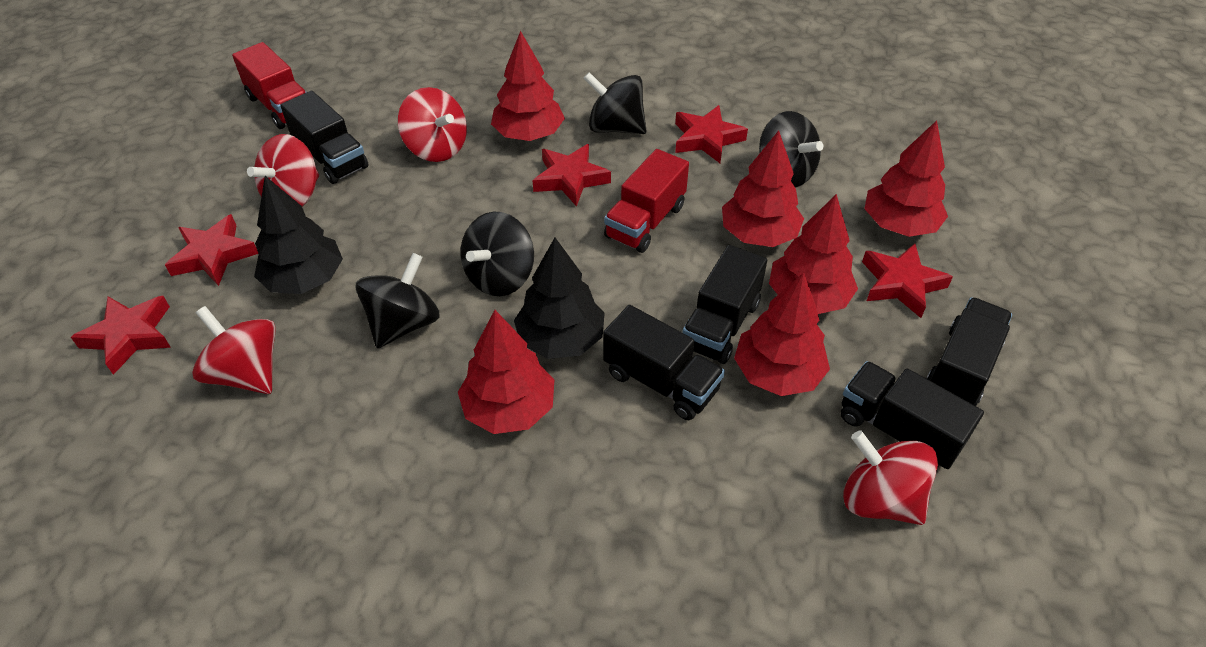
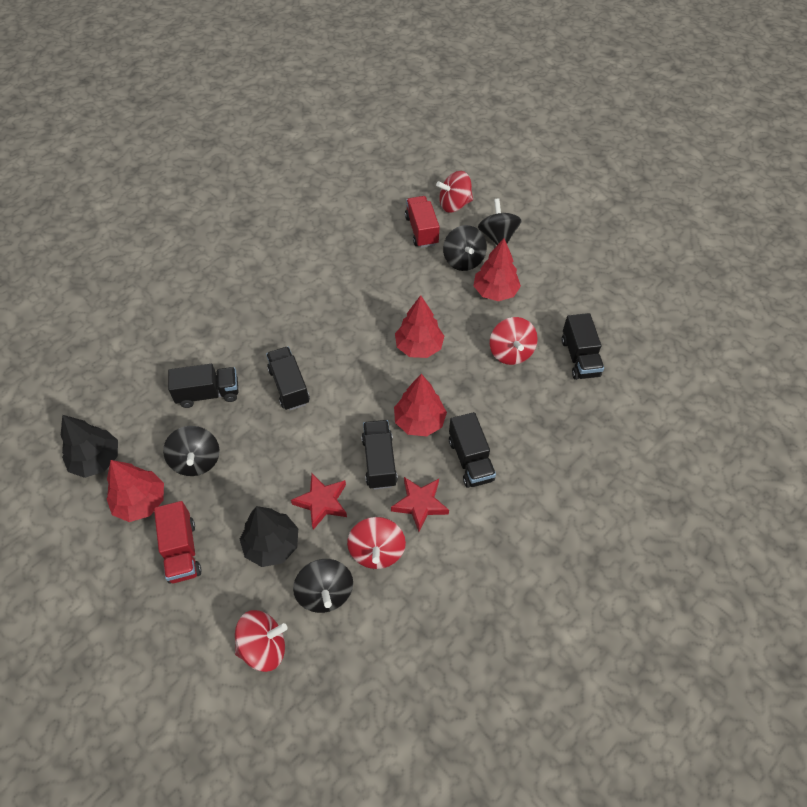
red star: 5 -> 2
red tree: 6 -> 4

